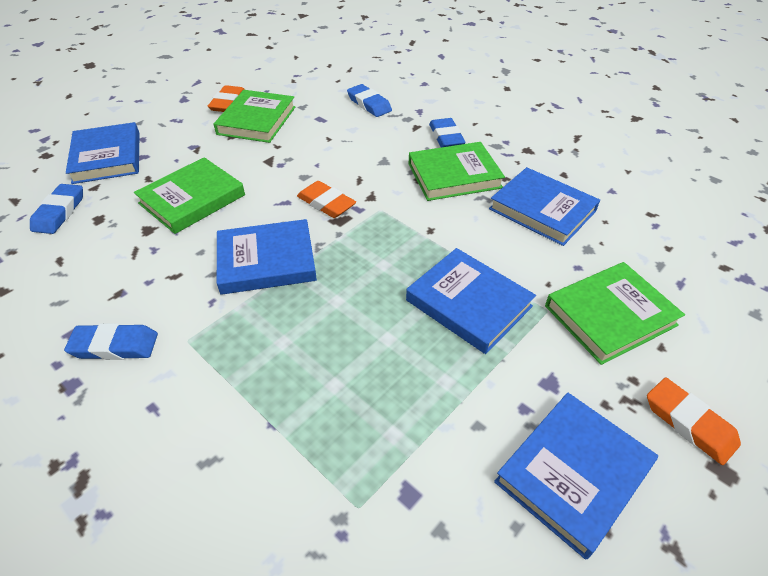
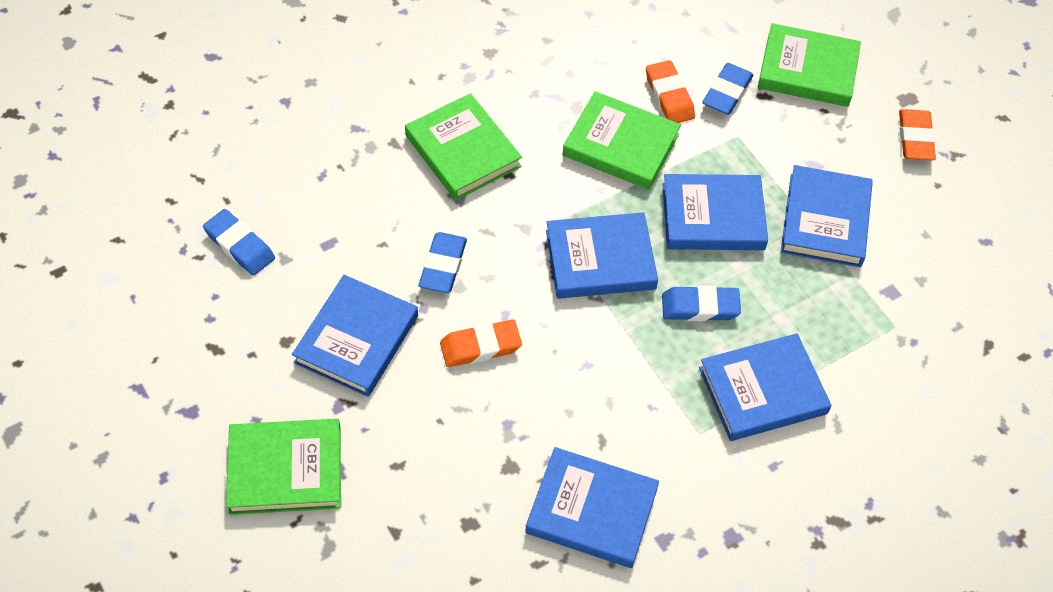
blue book: 5 -> 6

